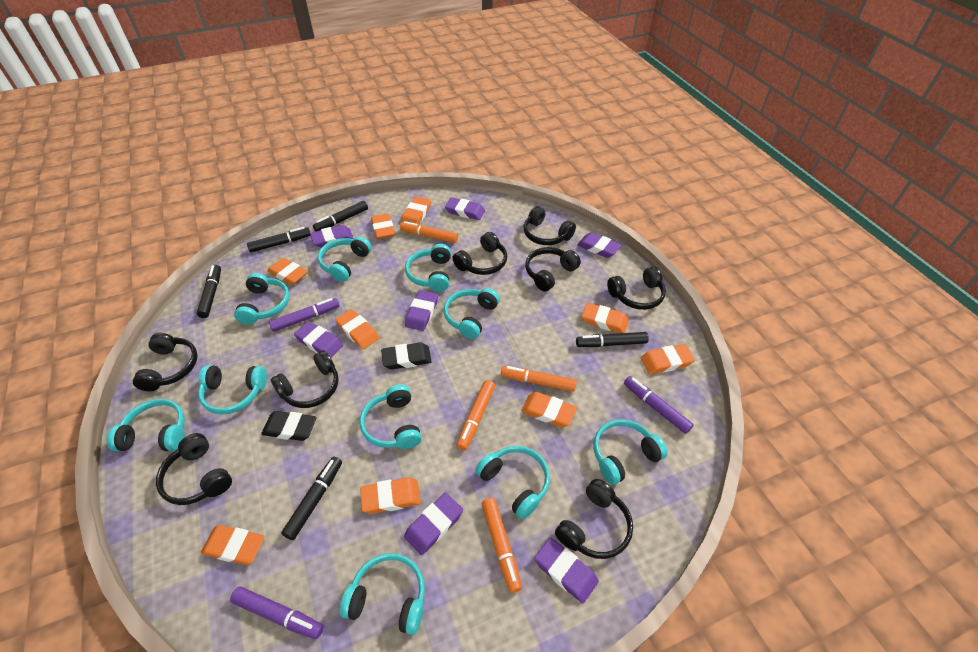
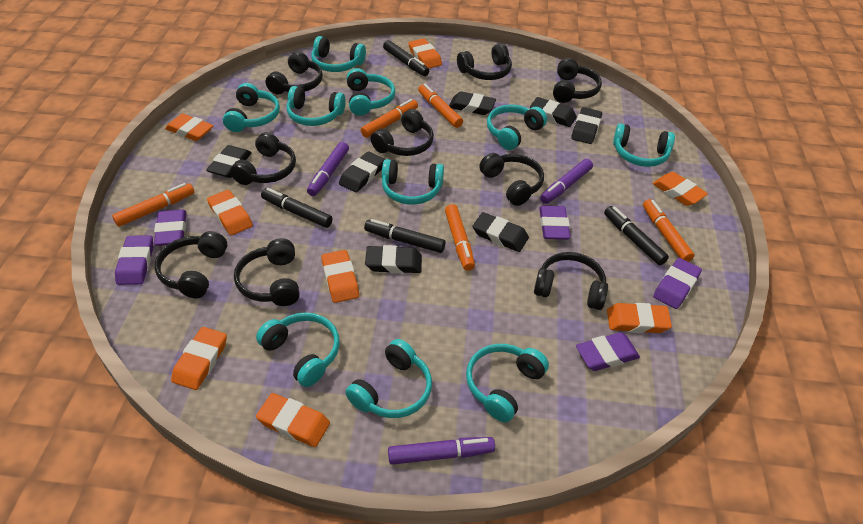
black eraser: 2 -> 7
black headphones: 8 -> 9
black marker: 5 -> 4
orange eraser: 9 -> 8
orange marker: 4 -> 5
purple eraser: 7 -> 5

